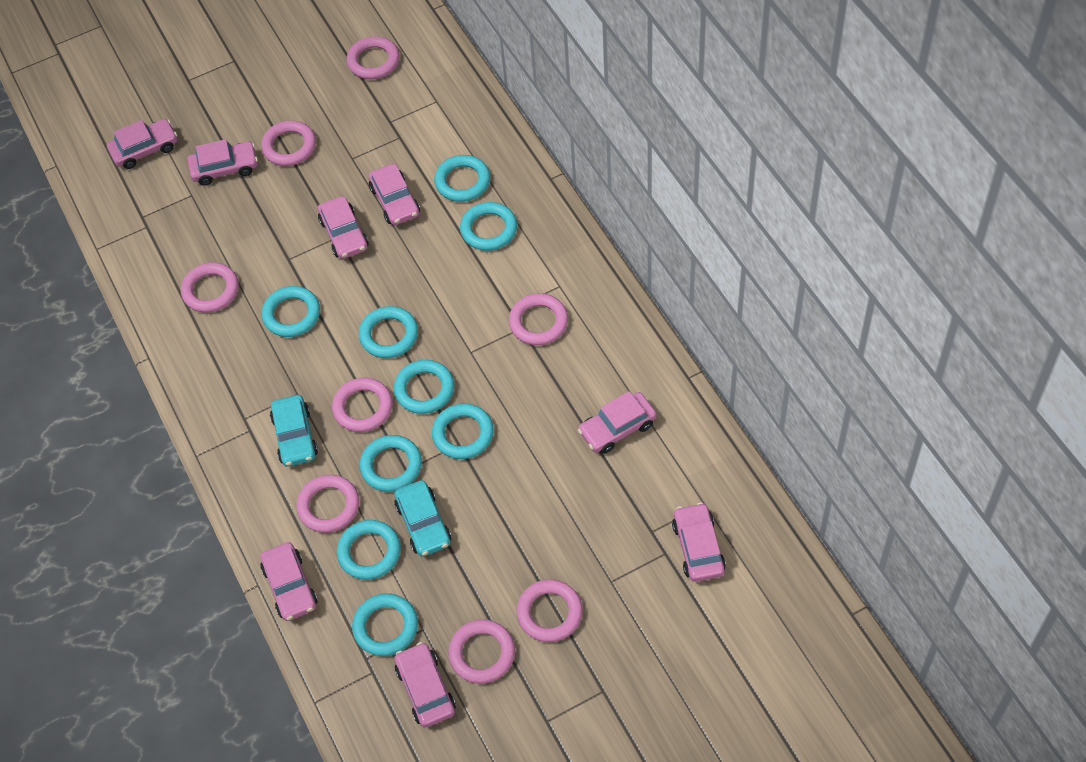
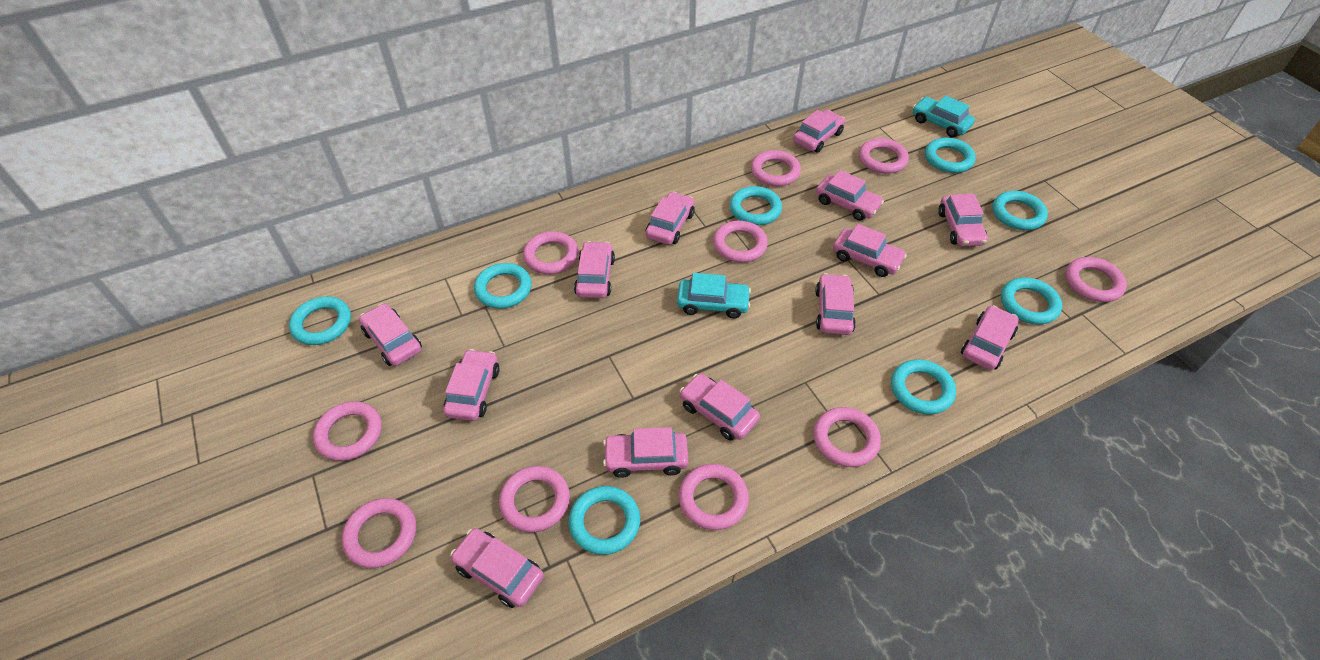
pink car: 8 -> 13
pink ring: 8 -> 10
turquoise ring: 9 -> 8

